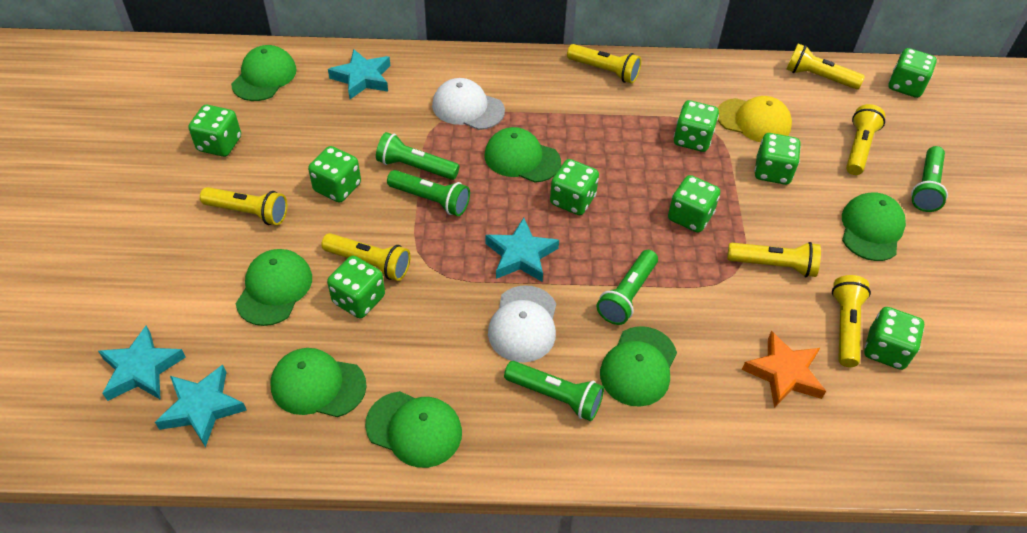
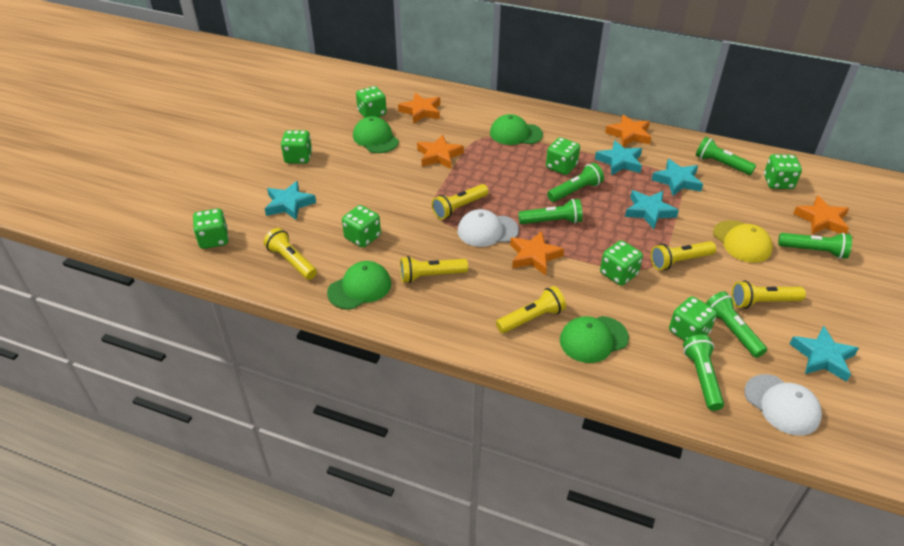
green cap: 7 -> 4
green dice: 9 -> 8
green flashlight: 5 -> 6
orange star: 1 -> 5
turquoise star: 4 -> 5
yellow flashlight: 7 -> 6

